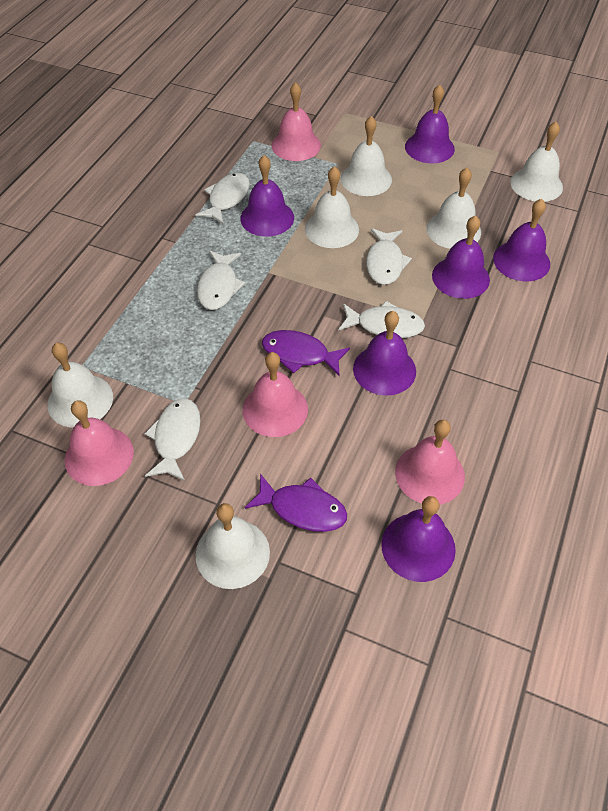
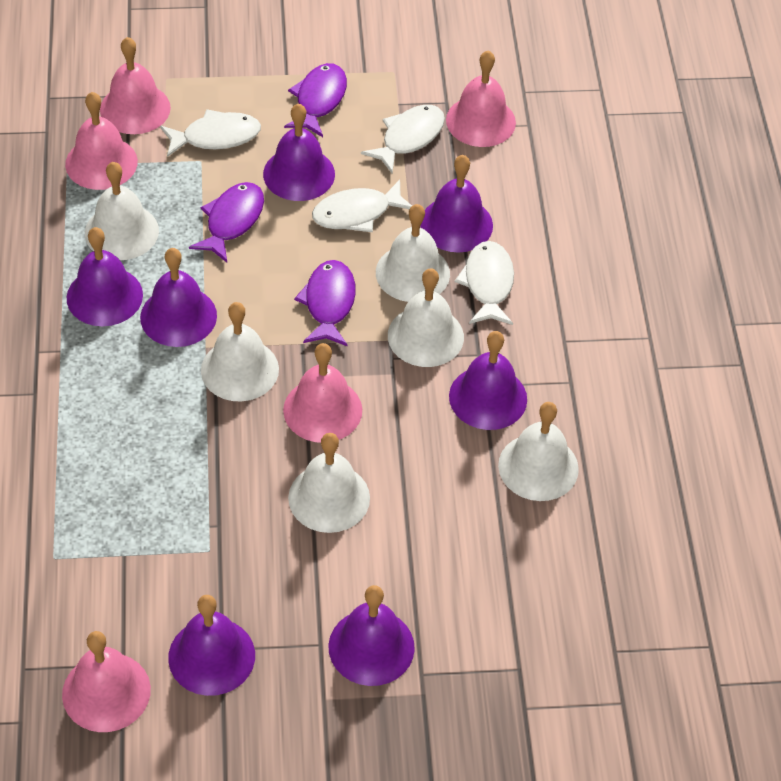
pink bell: 4 -> 5
purple bell: 6 -> 7
purple fish: 2 -> 3
white fish: 5 -> 4

